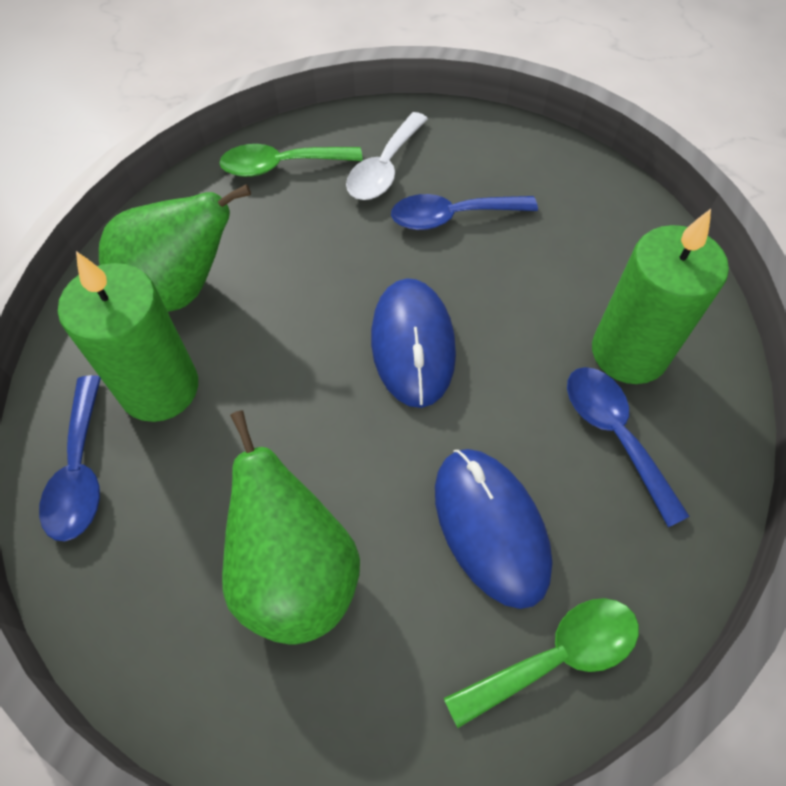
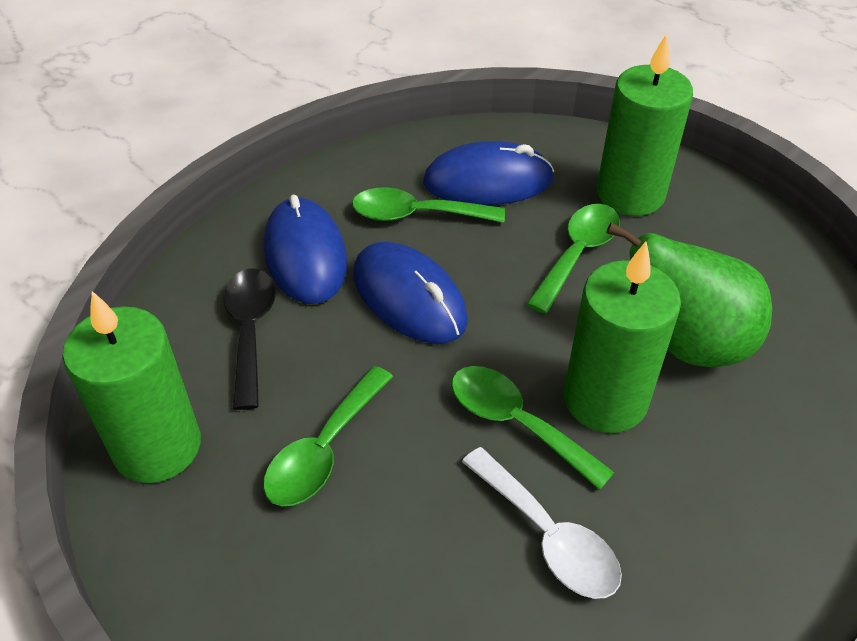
black spoon: 0 -> 1
blue mouse: 2 -> 3
blue spoon: 3 -> 0
green candle: 2 -> 3
green pear: 2 -> 1
green spoon: 2 -> 4

